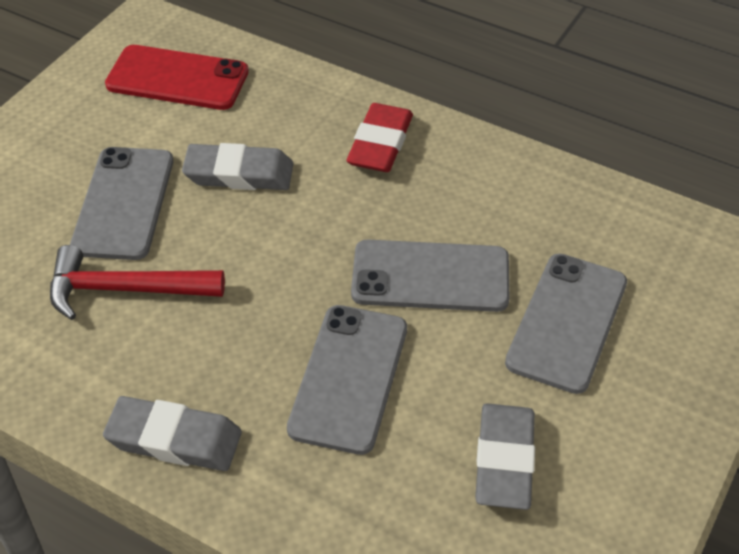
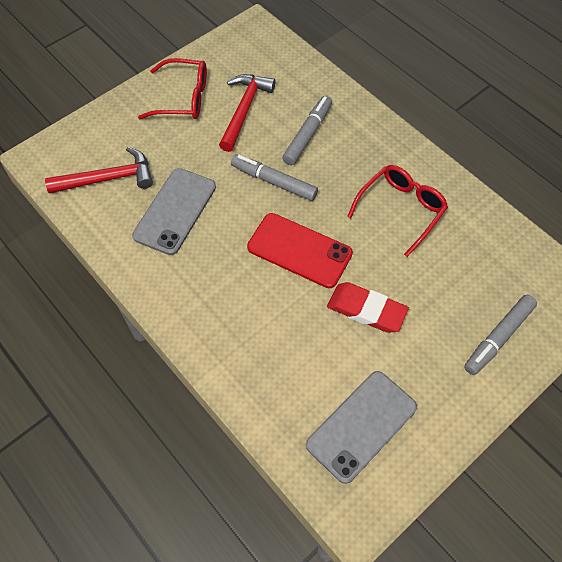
grey eraser: 3 -> 0
grey marker: 0 -> 3
grey phone: 4 -> 2
red glasses: 0 -> 2
red hammer: 1 -> 2

